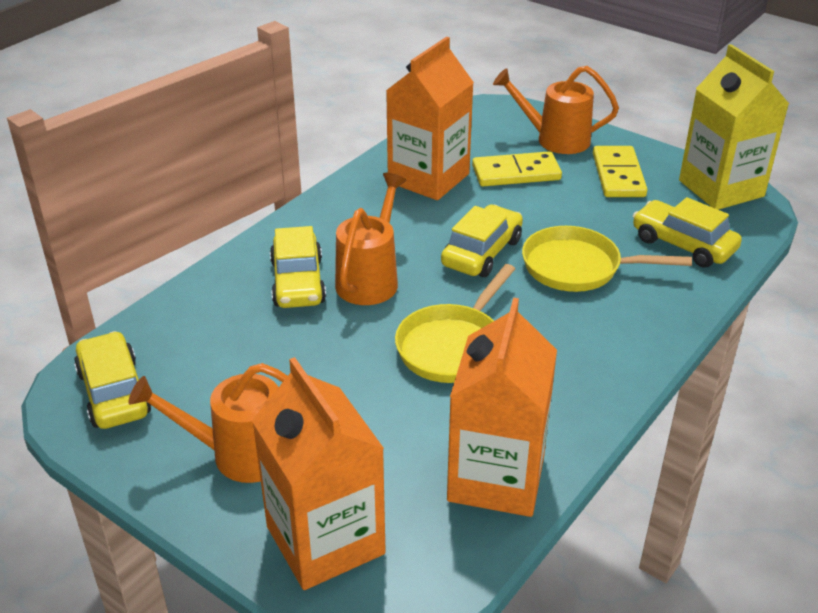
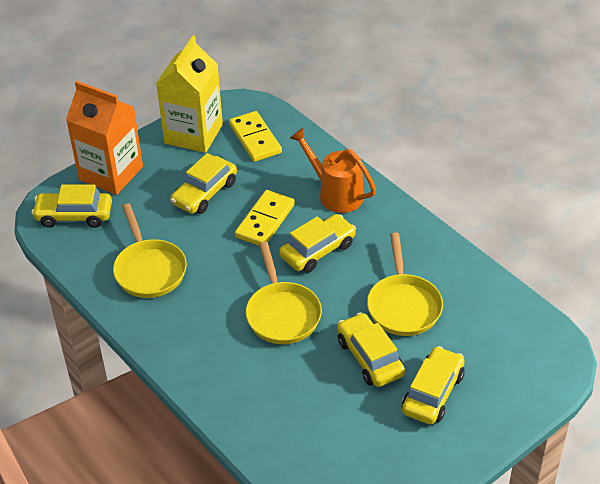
orange carton: 3 -> 1
orange watering can: 3 -> 1
yellow car: 4 -> 5
yellow pan: 2 -> 3

